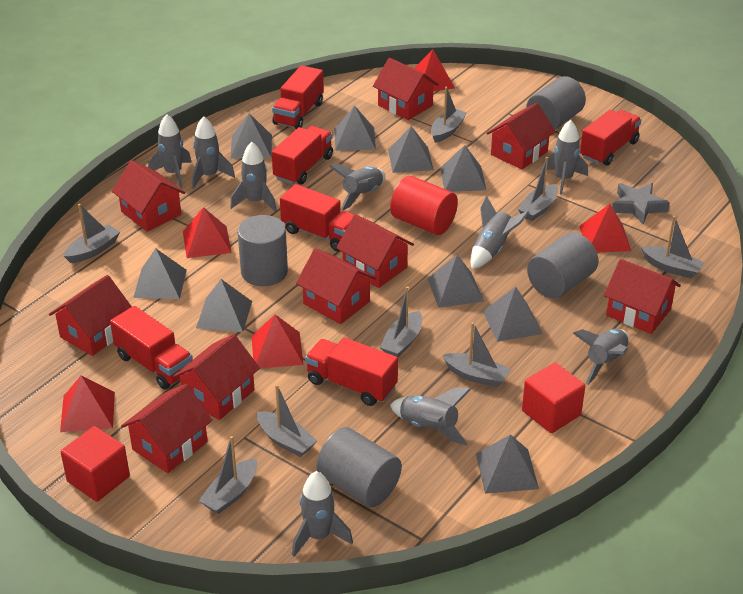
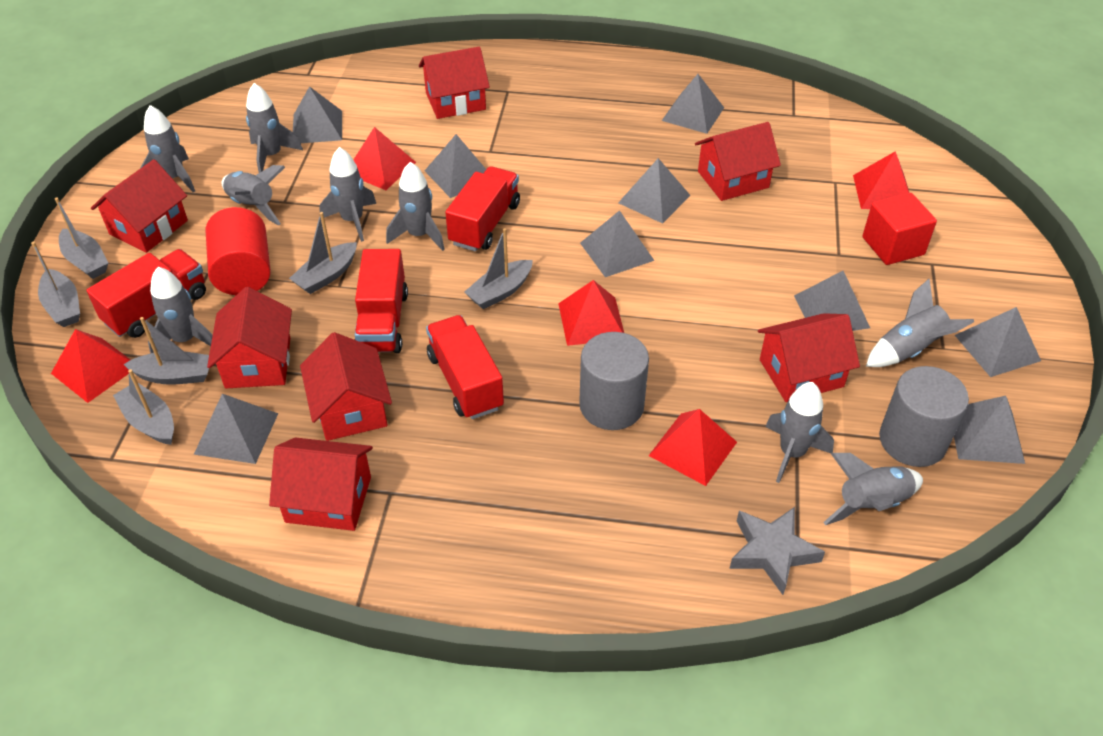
grey boat: 8 -> 6
grey cylinder: 4 -> 2
red cube: 2 -> 1
red house: 9 -> 7
red truck: 6 -> 4

